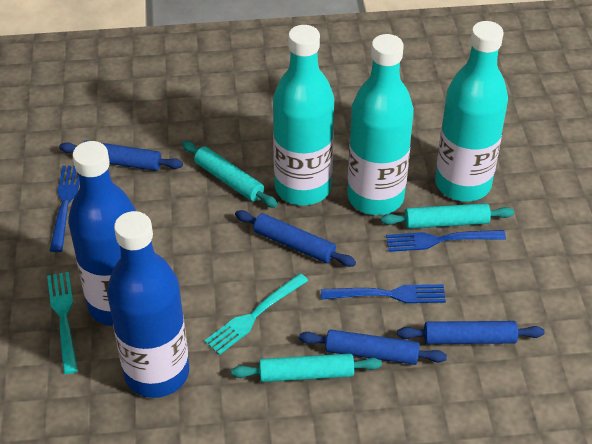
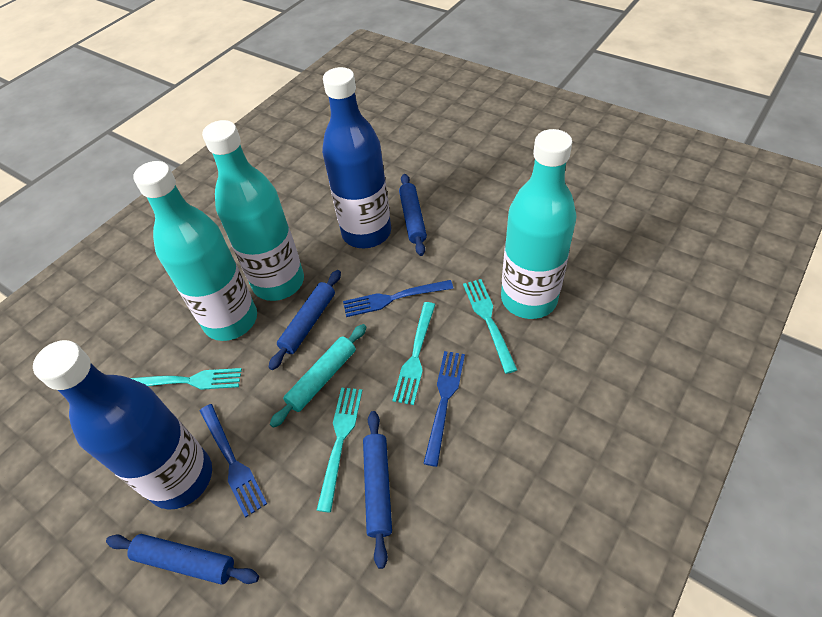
turquoise fork: 2 -> 4
turquoise rolling pin: 3 -> 1

